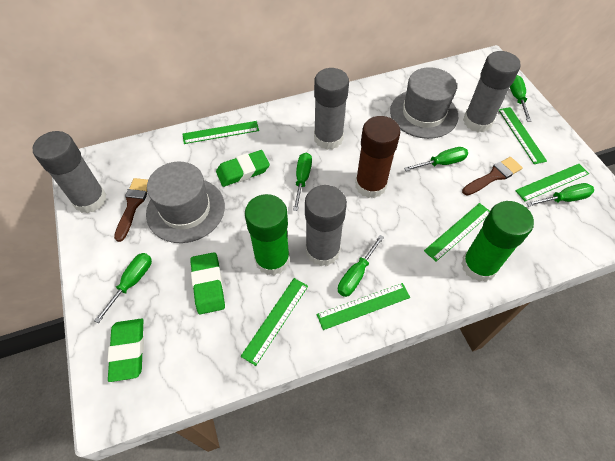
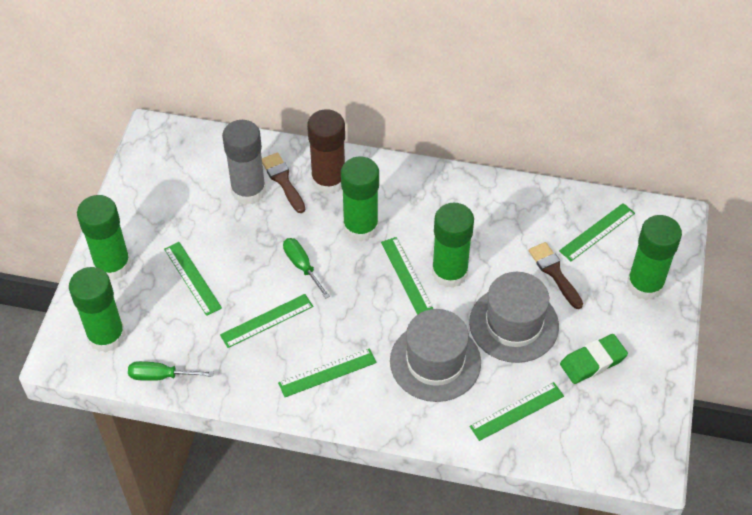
green eraser: 3 -> 1
green glue stick: 2 -> 5
green screwdriver: 6 -> 2
grey glue stick: 4 -> 1

